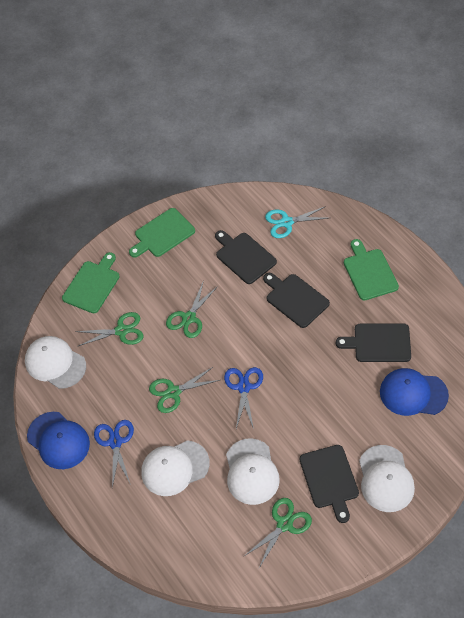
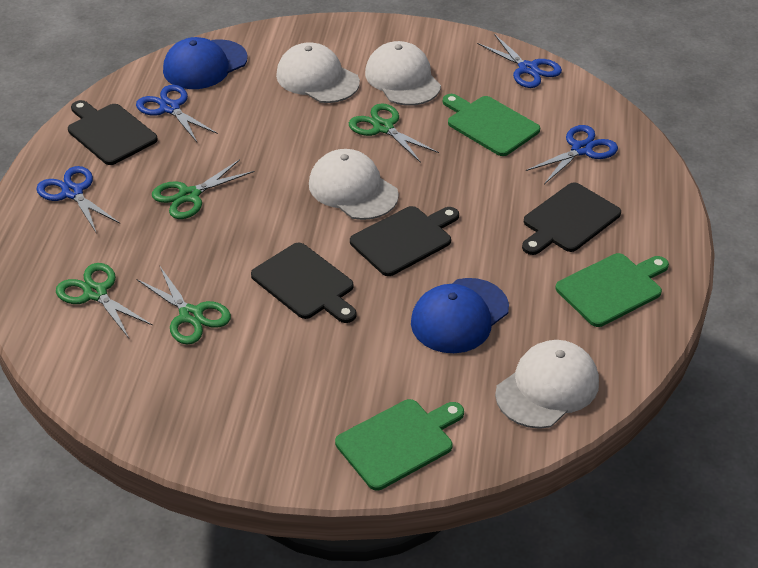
blue scissors: 2 -> 4
turquoise scissors: 1 -> 0

